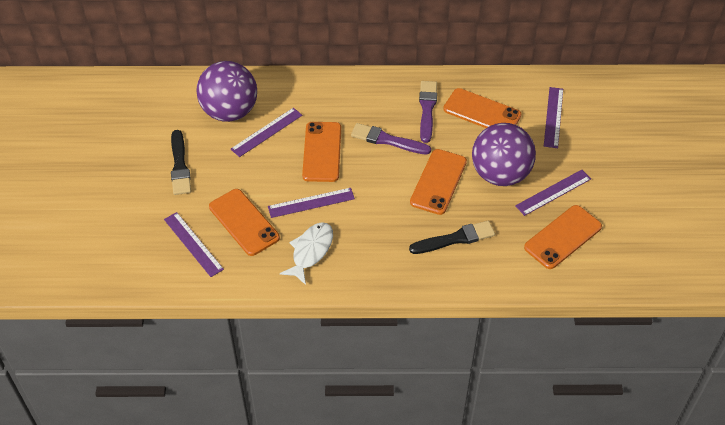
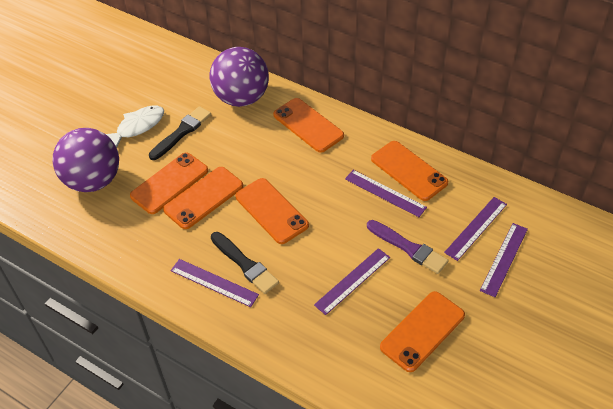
orange phone: 5 -> 6
purple brush: 2 -> 1

